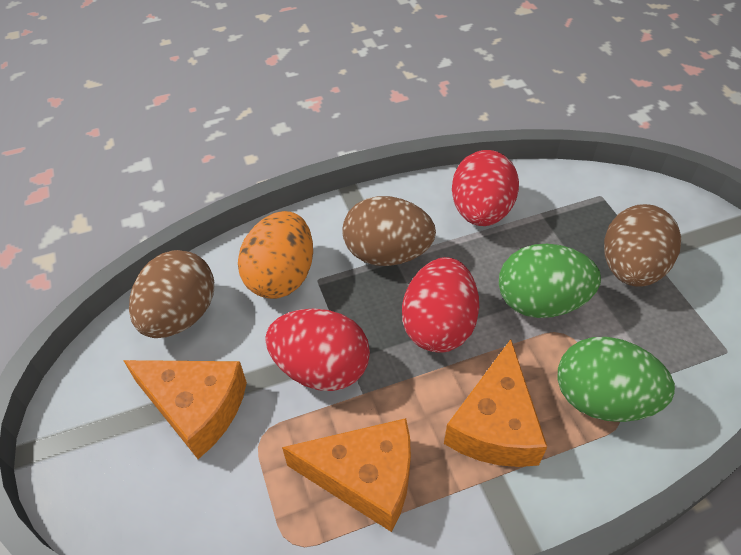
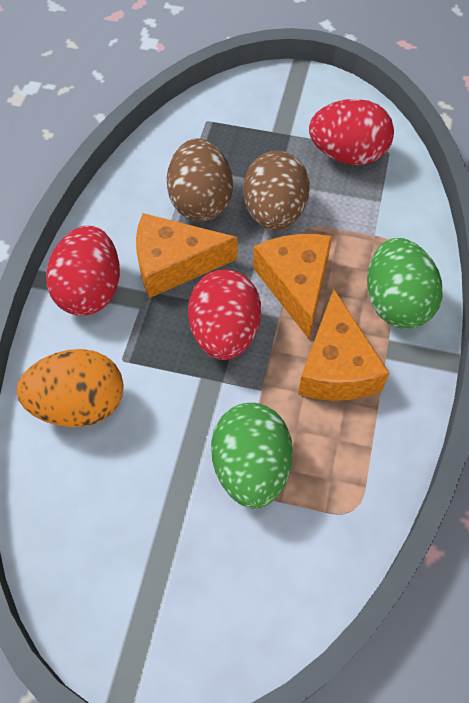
brown egg: 3 -> 2

